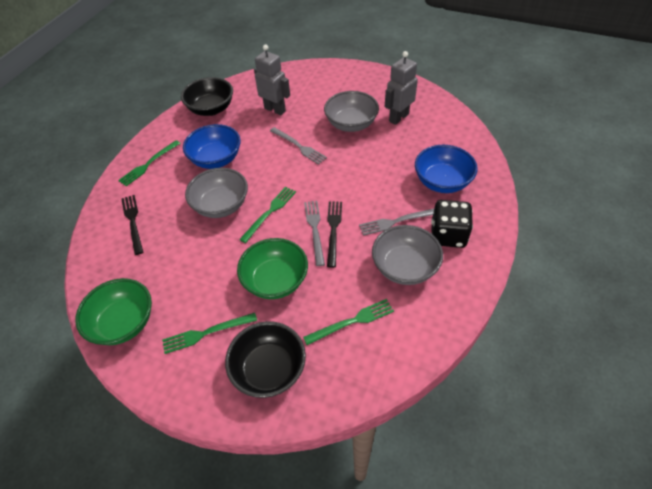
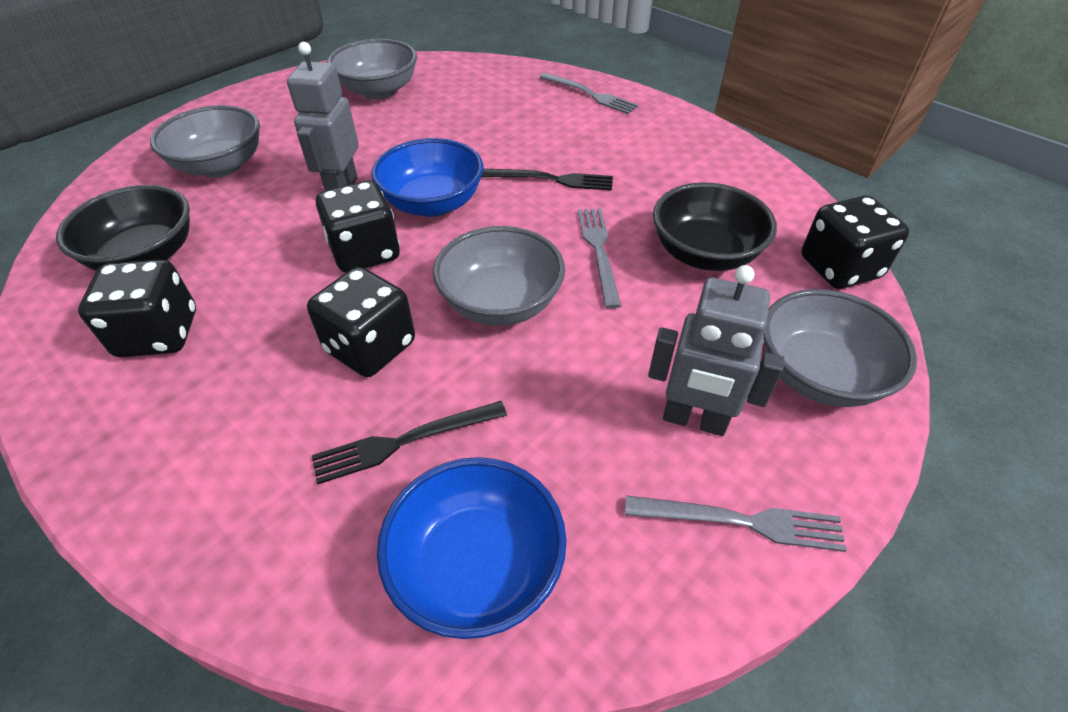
black dice: 1 -> 4
green bowl: 2 -> 0
green fork: 4 -> 0
grey bowl: 3 -> 4

